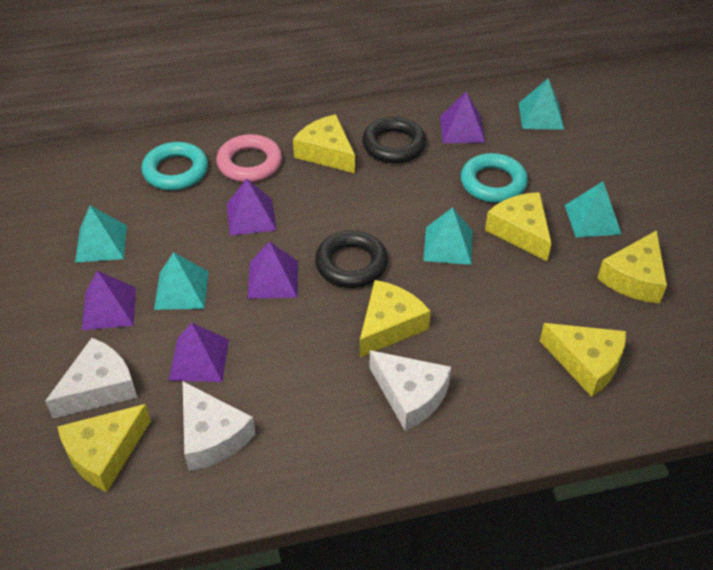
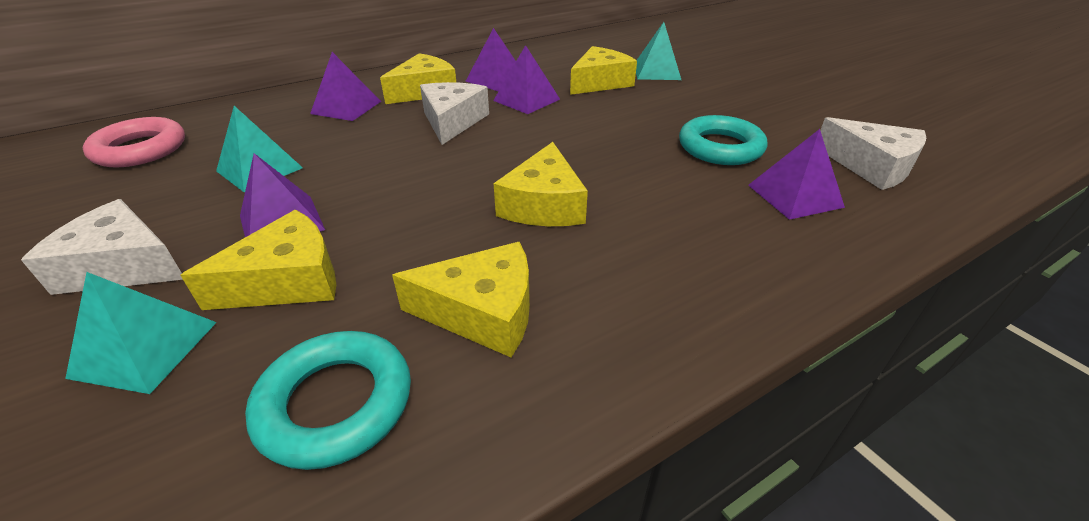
black ring: 2 -> 0
turquoise pyramid: 5 -> 3
yellow cheese: 6 -> 5

